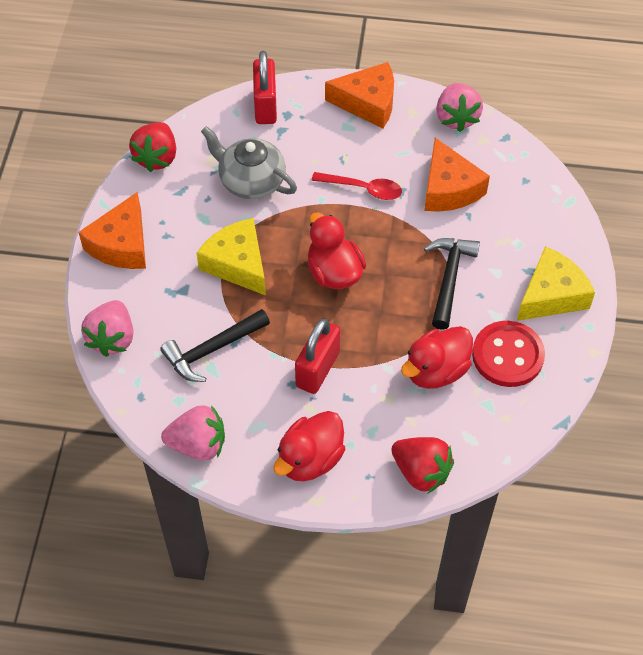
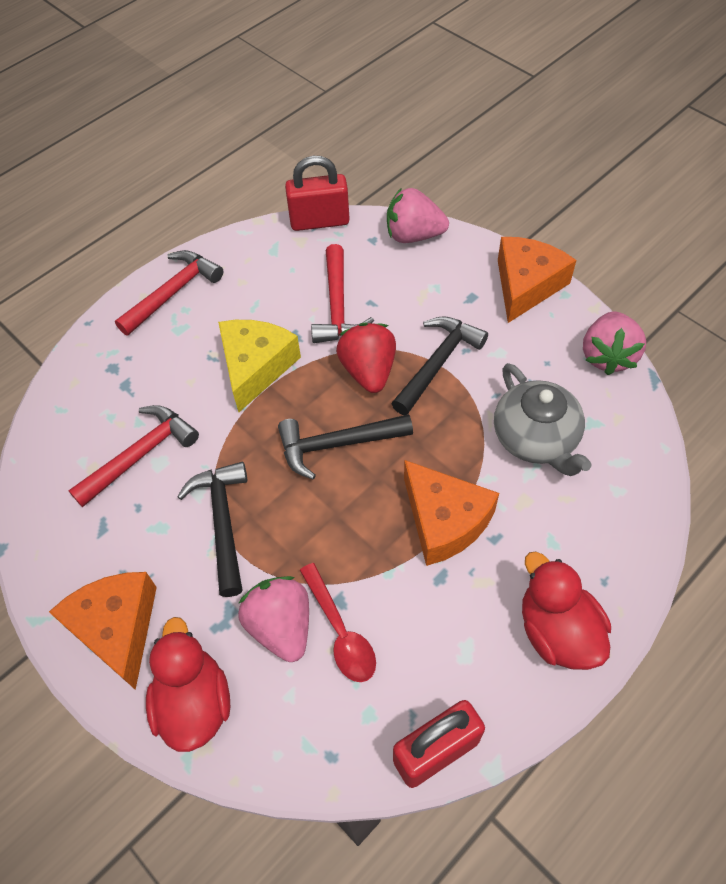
black hammer: 2 -> 3
red button: 1 -> 0
red duck: 3 -> 2
red hammer: 0 -> 3
red strawberry: 2 -> 1
yellow cheese: 2 -> 1

